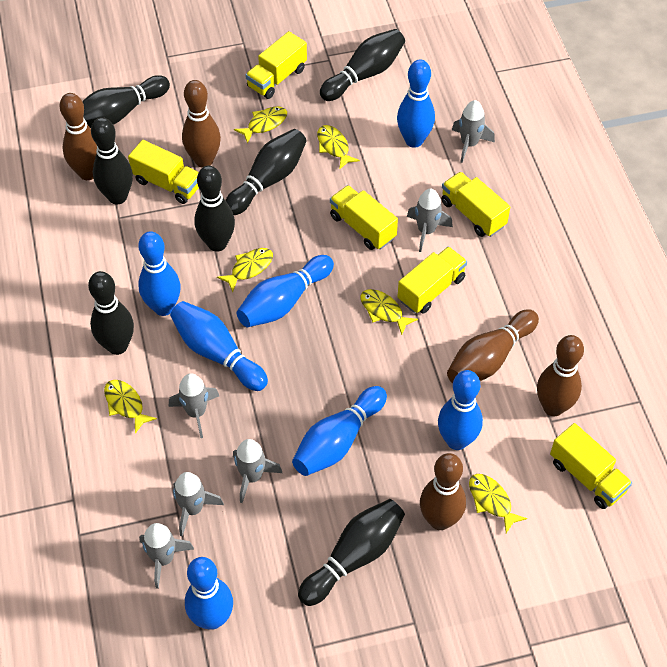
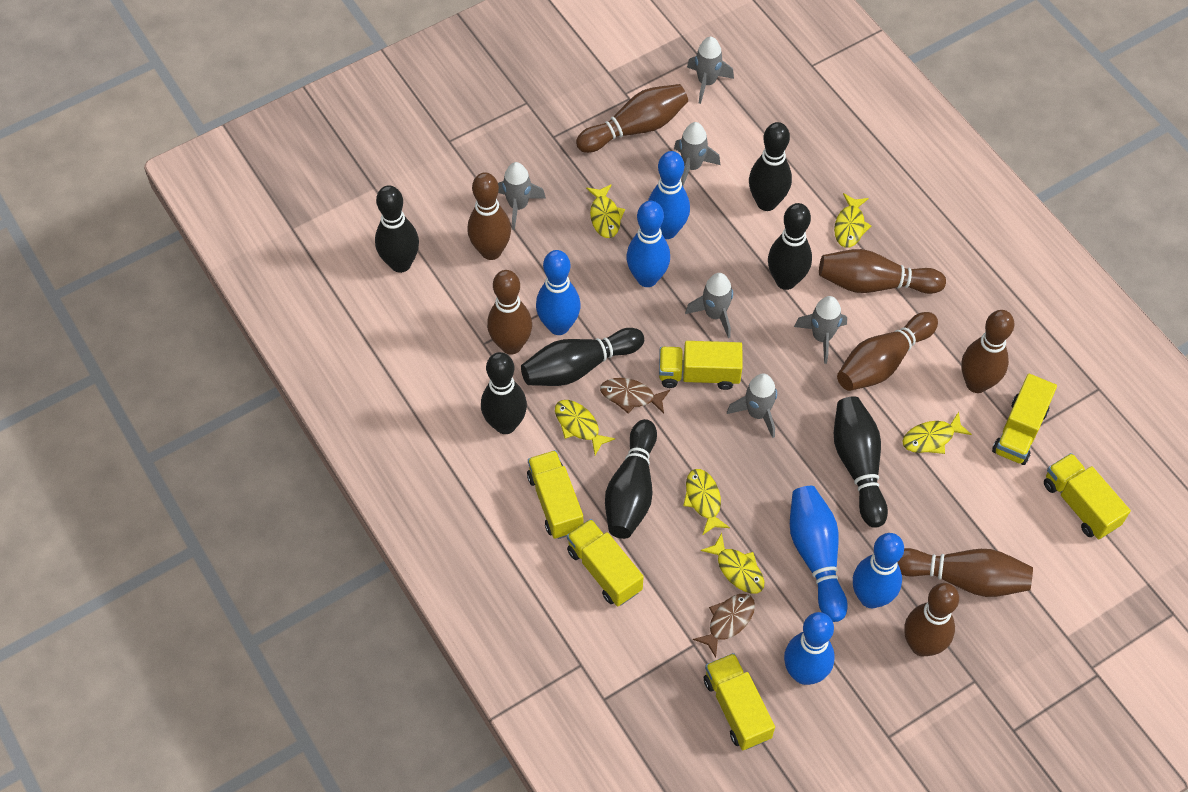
blue bowling pin: 7 -> 6
brown bowling pin: 5 -> 8
brown fish: 0 -> 2

